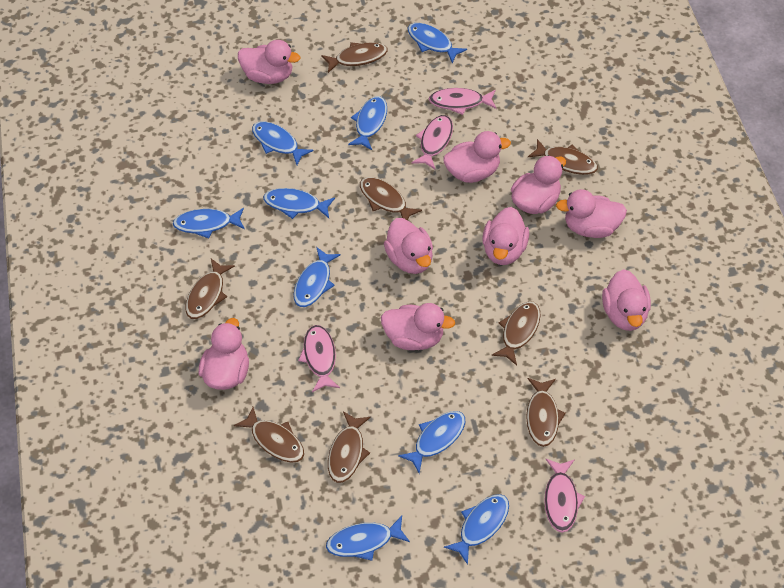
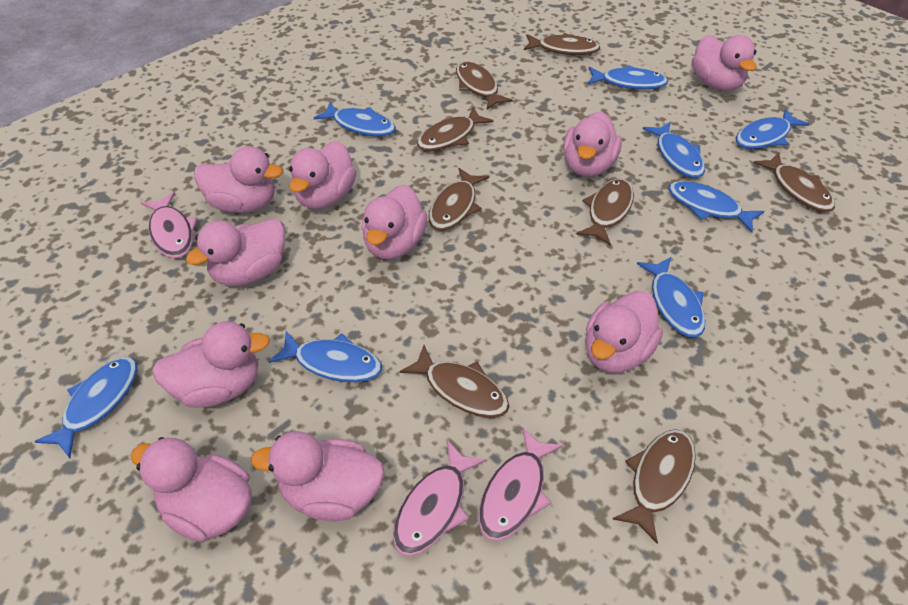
blue fish: 9 -> 8
pink duck: 9 -> 10
pink fish: 4 -> 3

